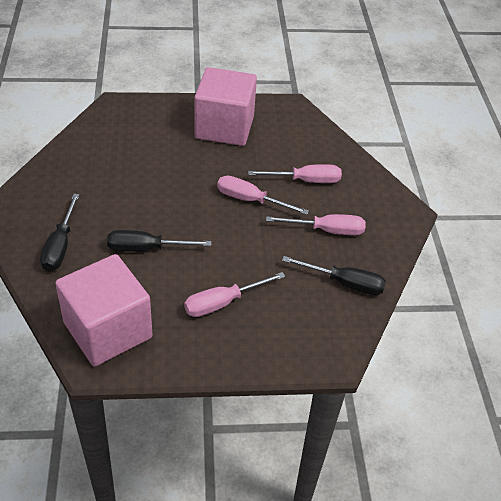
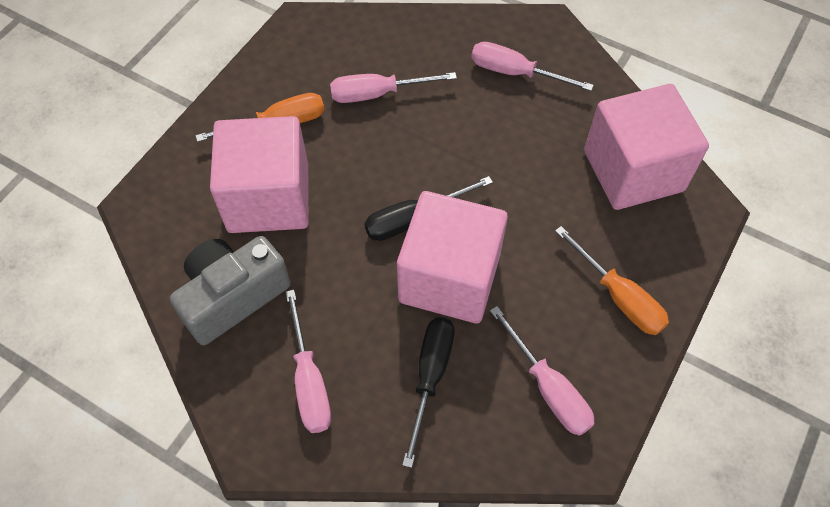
black screwdriver: 3 -> 2
grey camera: 0 -> 1
orange screwdriver: 0 -> 2
pink cube: 2 -> 3

